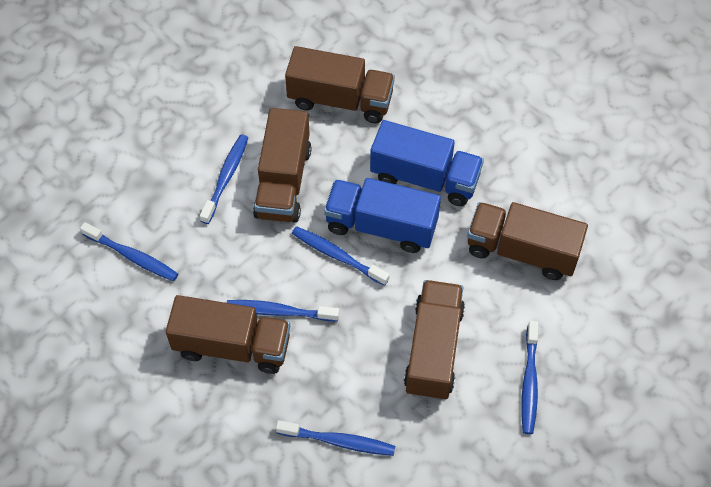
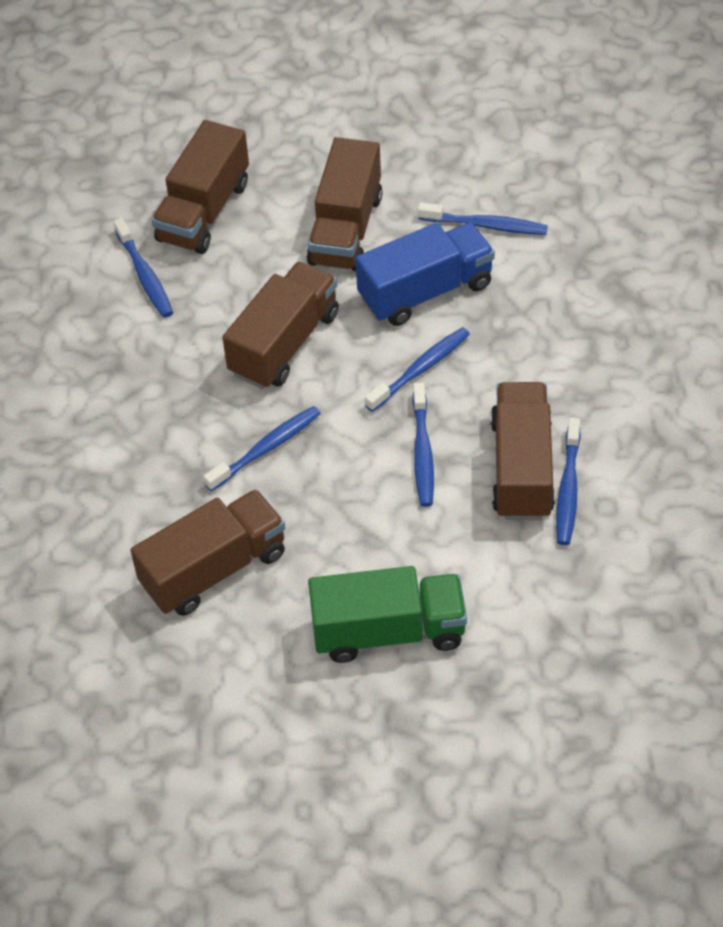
blue truck: 2 -> 1
green truck: 0 -> 1

